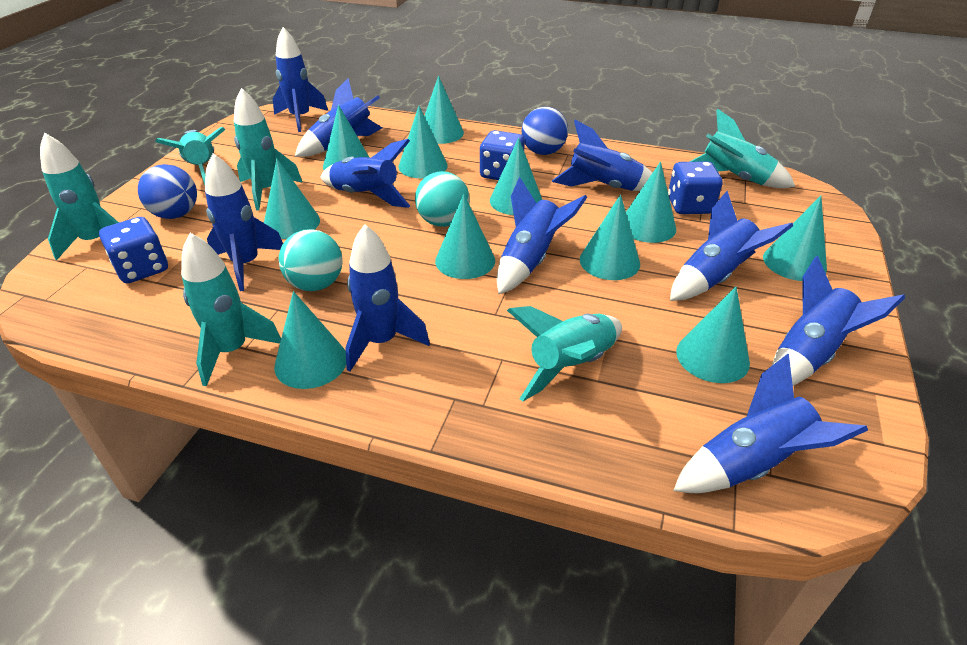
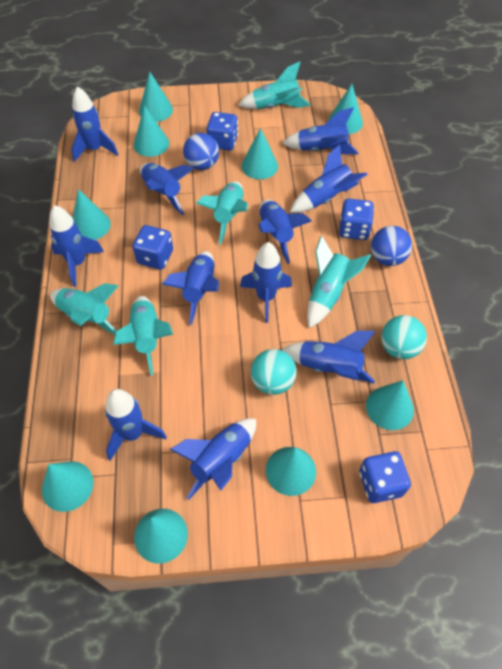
blue dice: 3 -> 4
blue rocket: 10 -> 11
turquoise cone: 11 -> 9
turquoise rocket: 6 -> 5

